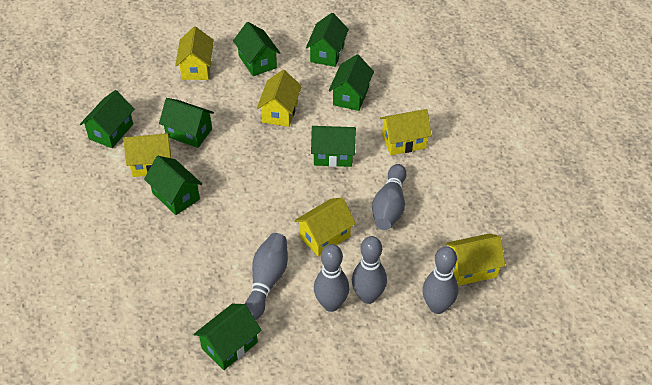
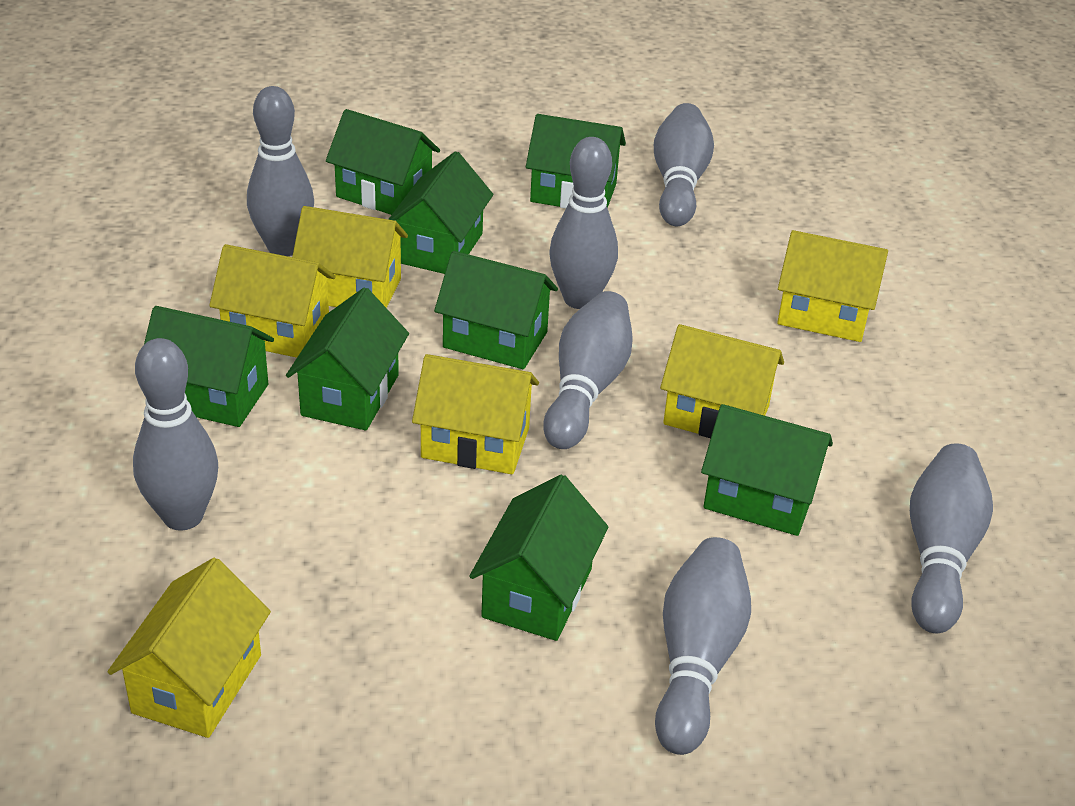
grey bowling pin: 5 -> 7

